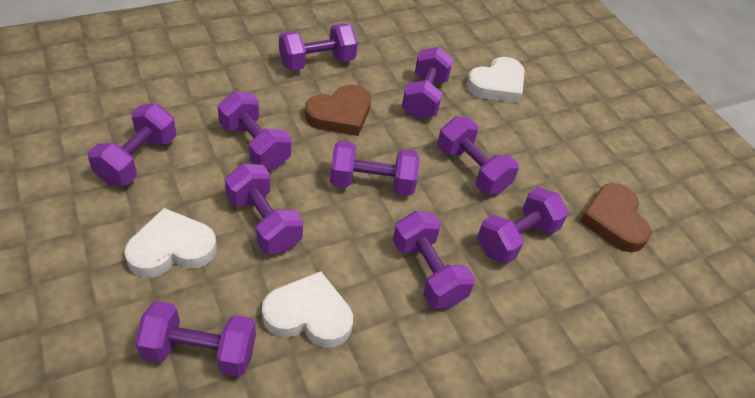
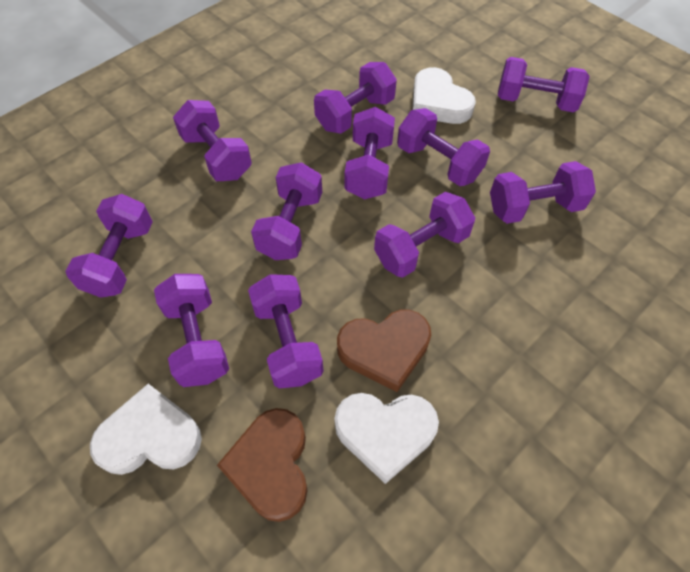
purple dumbbell: 10 -> 11

